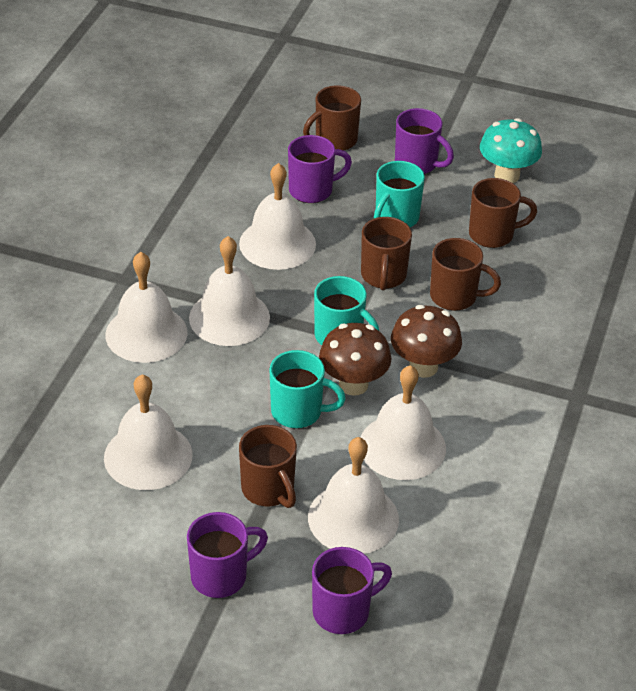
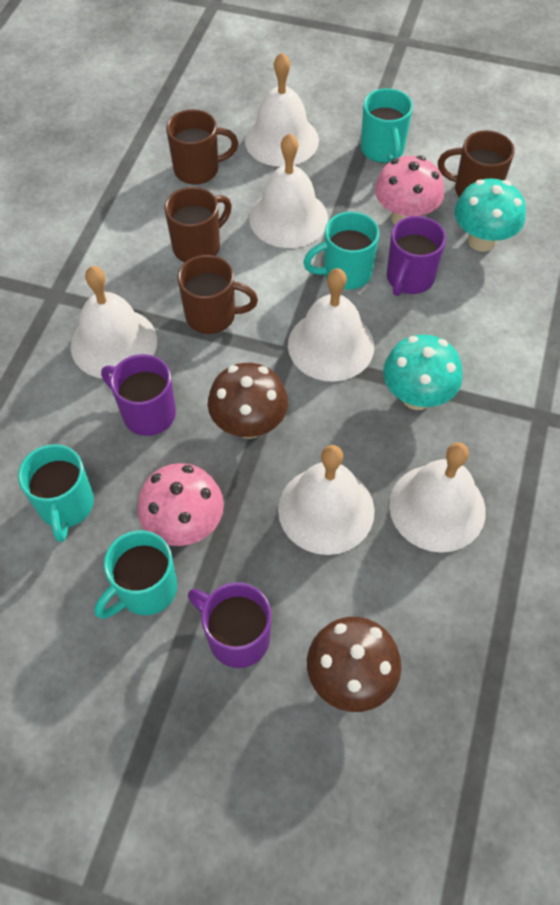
brown mug: 5 -> 4
pink mushroom: 0 -> 2
purple mug: 4 -> 3
turquoise mug: 3 -> 4
turquoise mushroom: 1 -> 2

